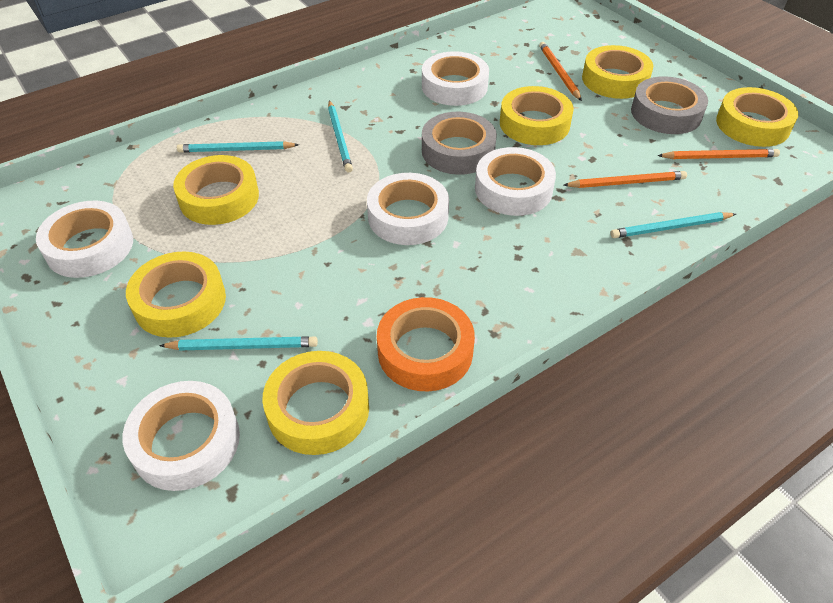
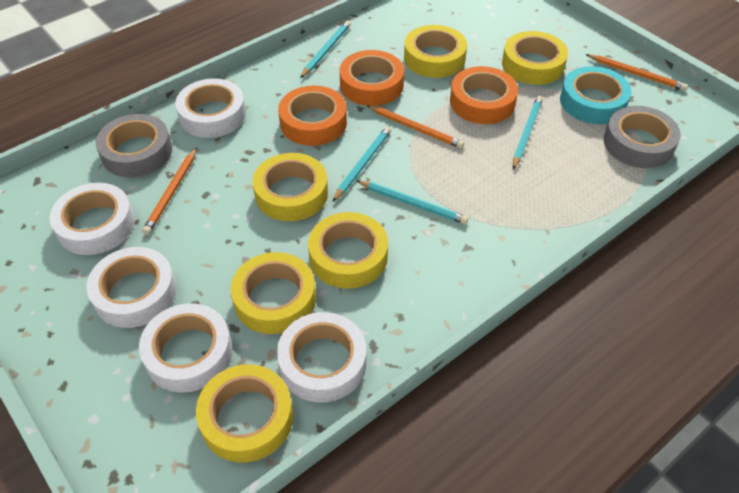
orange tape: 1 -> 3
turquoise tape: 0 -> 1

